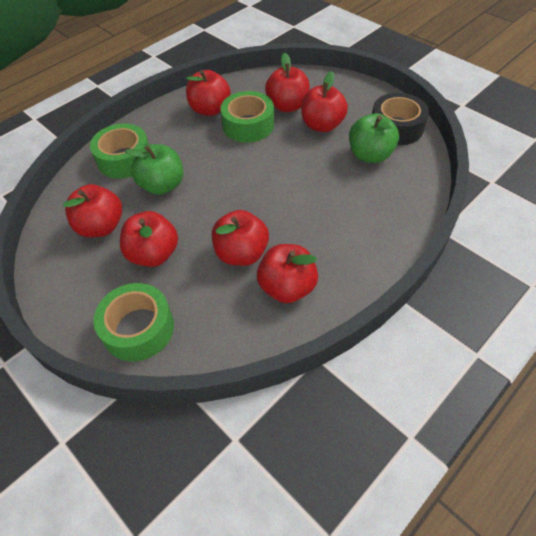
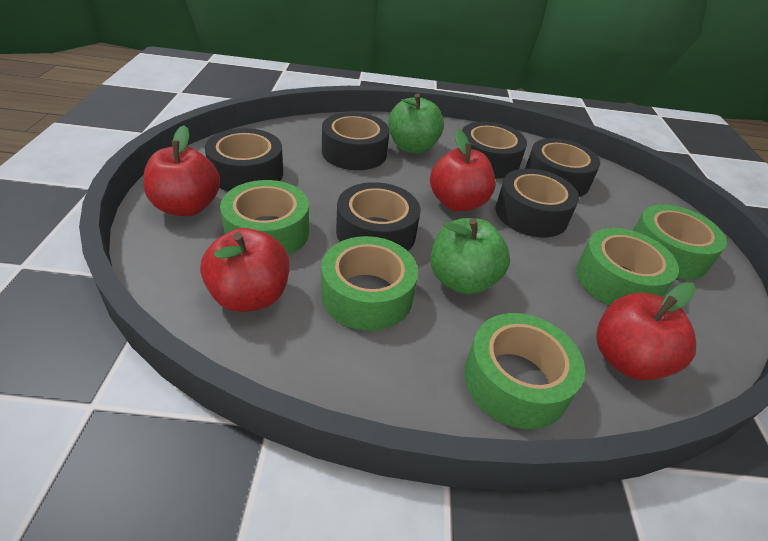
black tape: 1 -> 6
green tape: 3 -> 5
red apple: 7 -> 4

